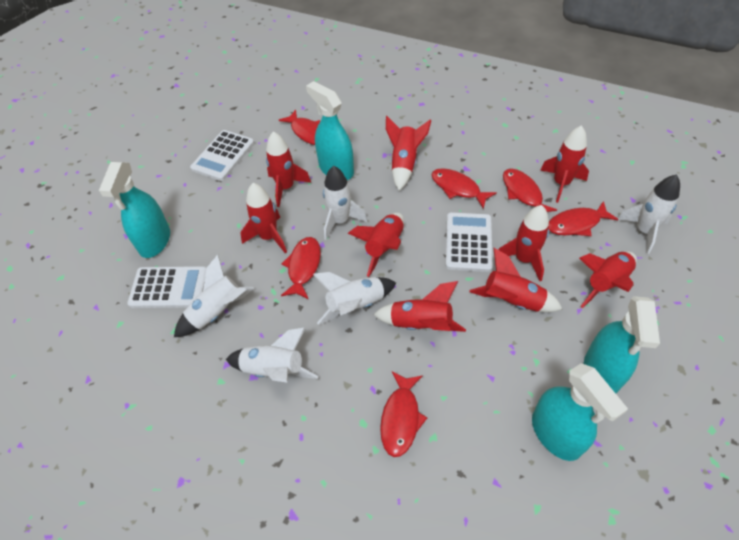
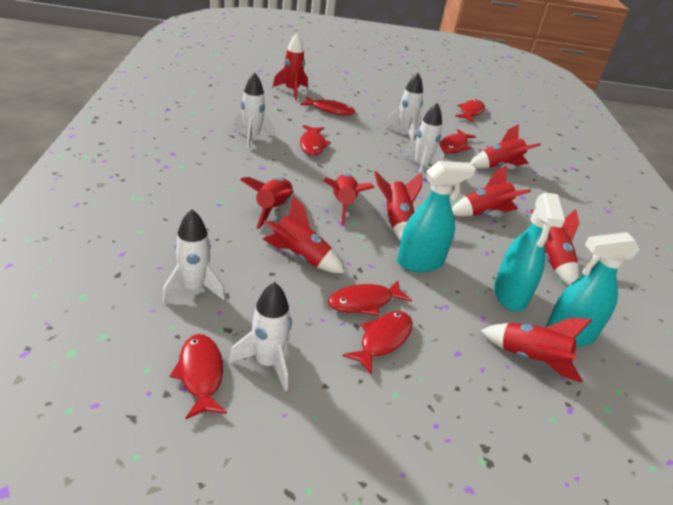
red fish: 6 -> 7
turquoise spray bottle: 4 -> 3
white calculator: 3 -> 0

